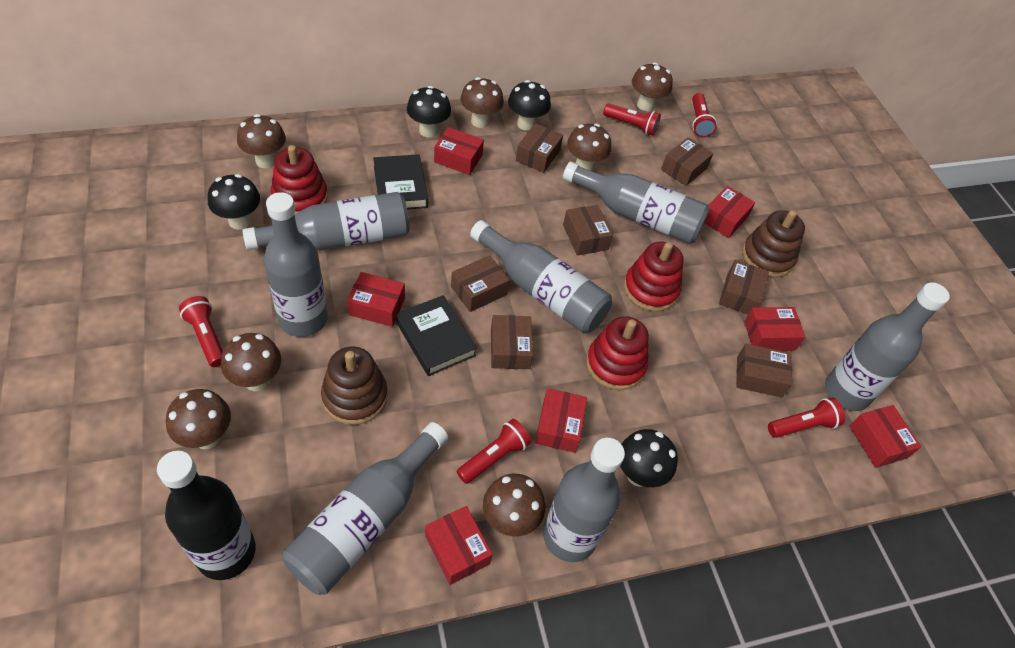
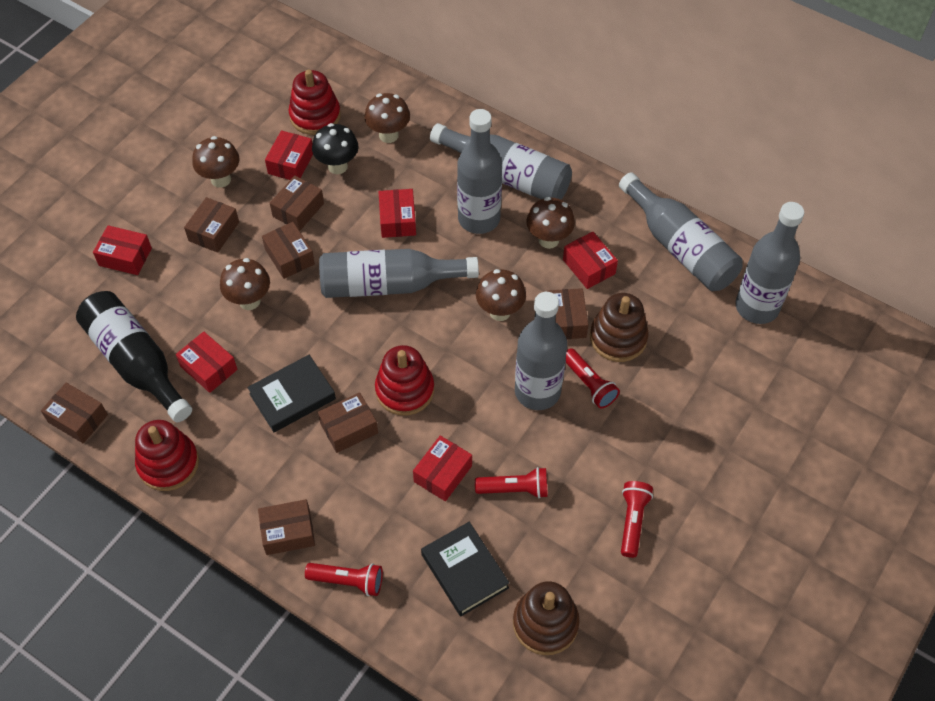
black mushroom: 4 -> 1
brown mushroom: 7 -> 5
grey bottle: 7 -> 6
red box: 7 -> 6
red flashlight: 5 -> 4

